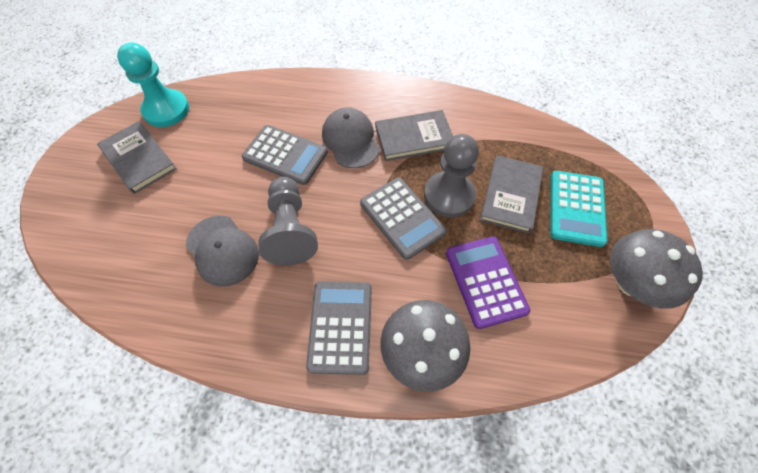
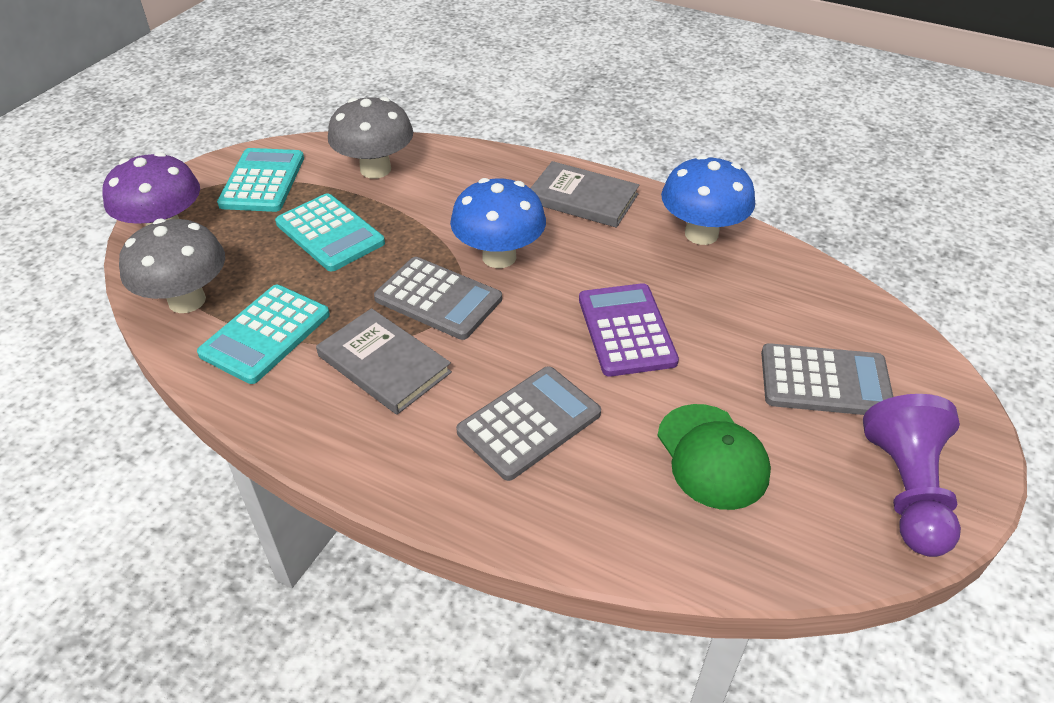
blue mushroom: 0 -> 2
green cap: 0 -> 1
grey book: 3 -> 2
grey cap: 2 -> 0
grey pawn: 2 -> 0
purple mushroom: 0 -> 1
purple pawn: 0 -> 1
turquoise calculator: 1 -> 3
turquoise pawn: 1 -> 0

